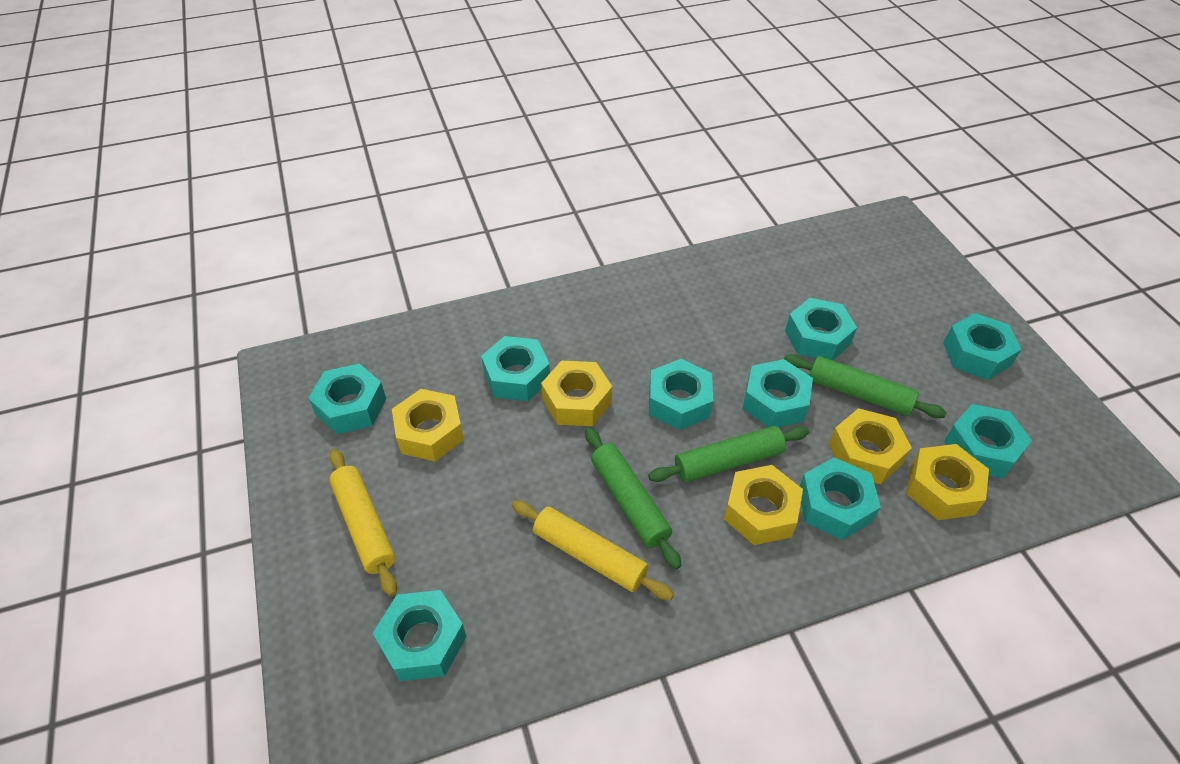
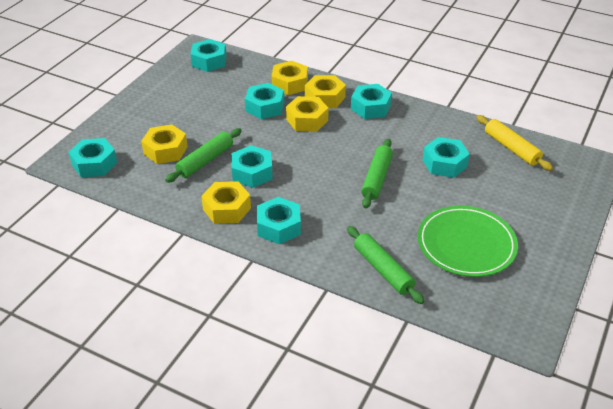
green plate: 0 -> 1
turquoise nut: 9 -> 7
yellow rolling pin: 2 -> 1

